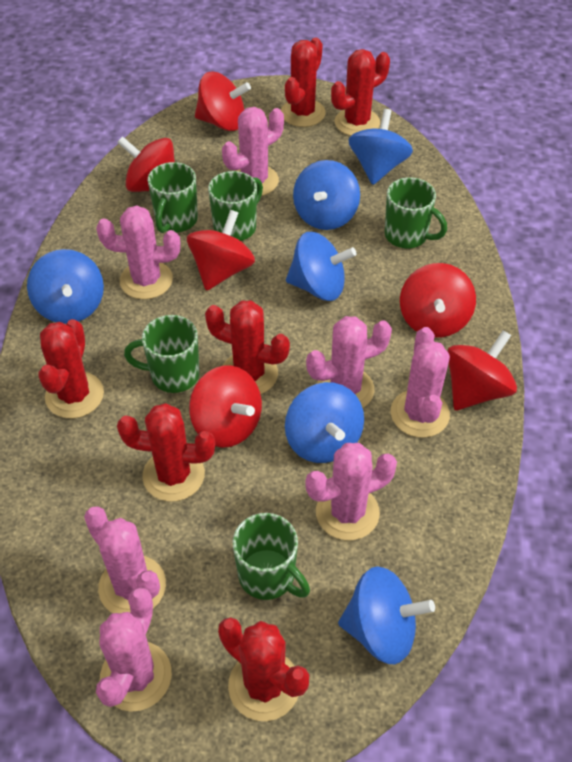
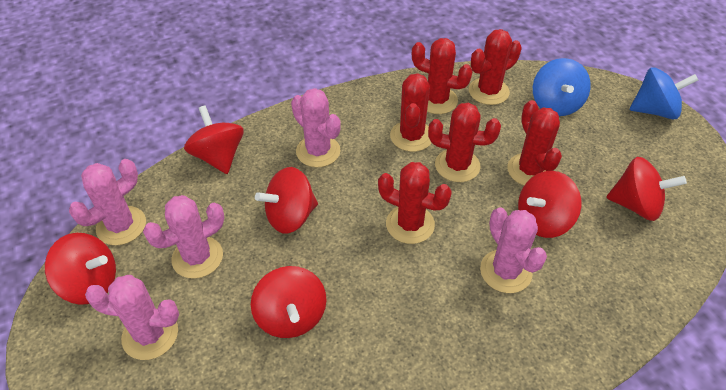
blue spinning top: 6 -> 2
green mug: 5 -> 0
pink cactus: 7 -> 5

